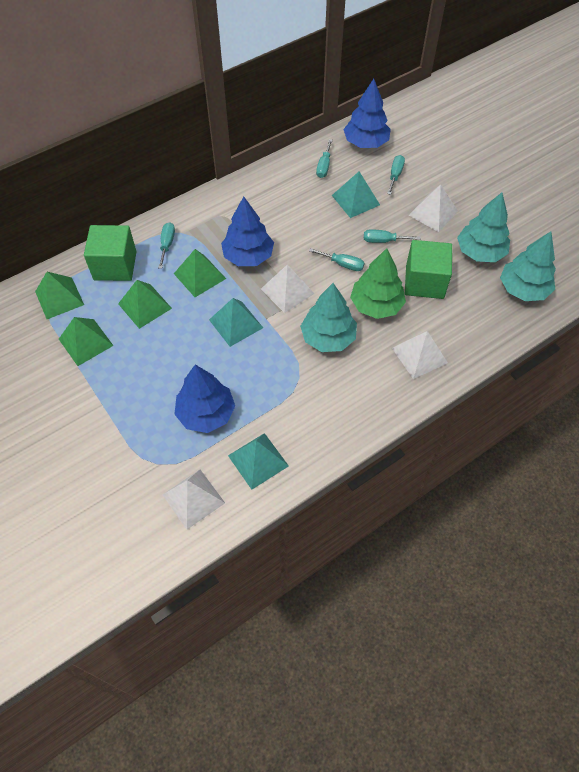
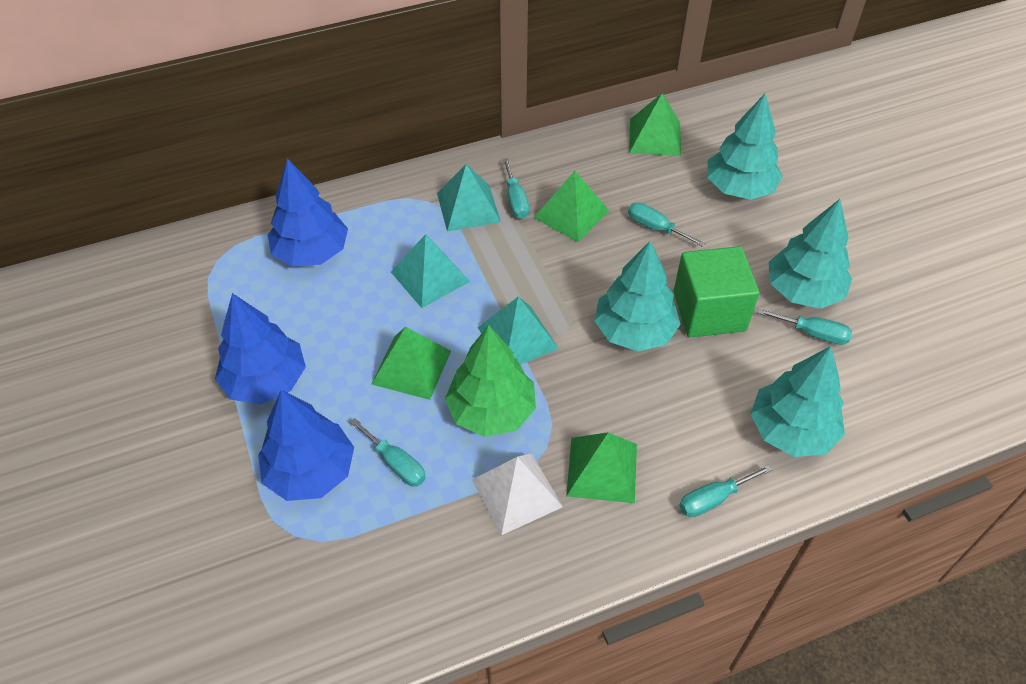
green cube: 2 -> 1
turquoise tree: 3 -> 4
white pyramid: 4 -> 1

